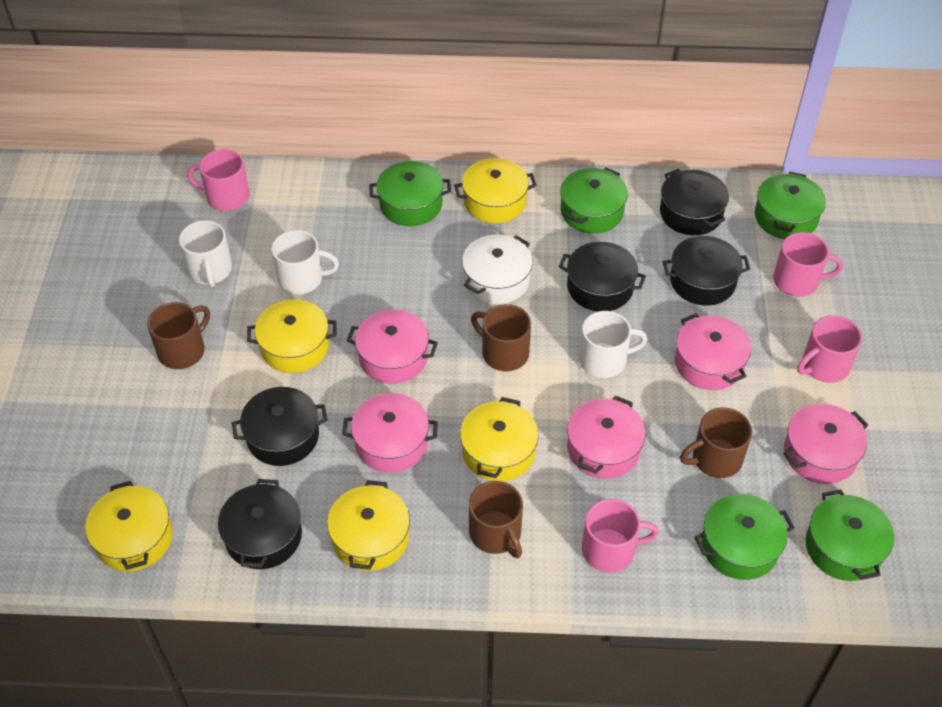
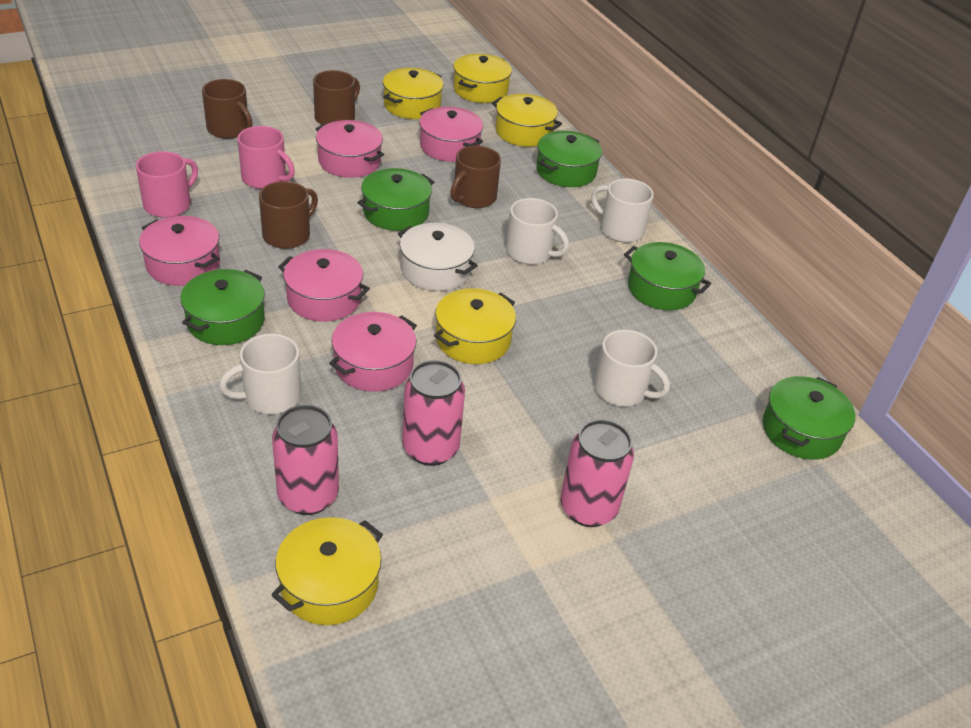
black pot: 5 -> 0
pink can: 0 -> 3
pink mug: 4 -> 2
white mug: 3 -> 4

